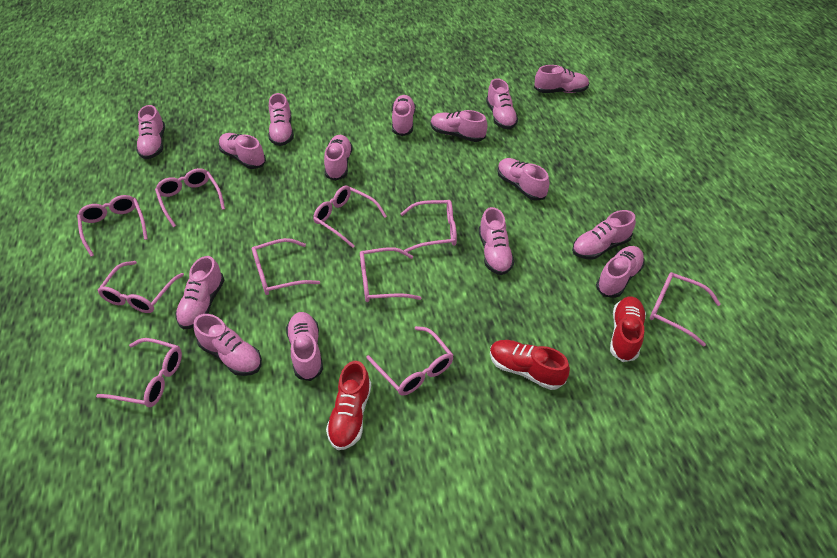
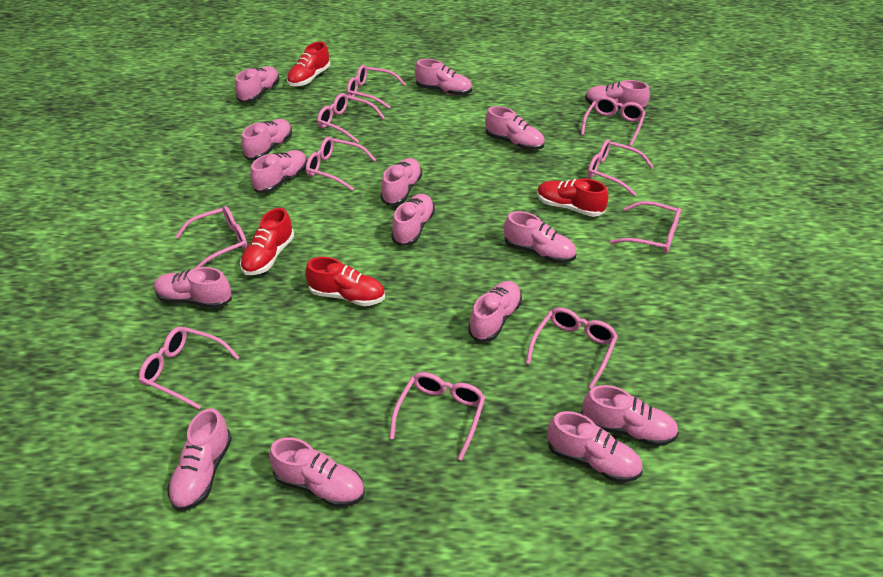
red shoe: 3 -> 4

